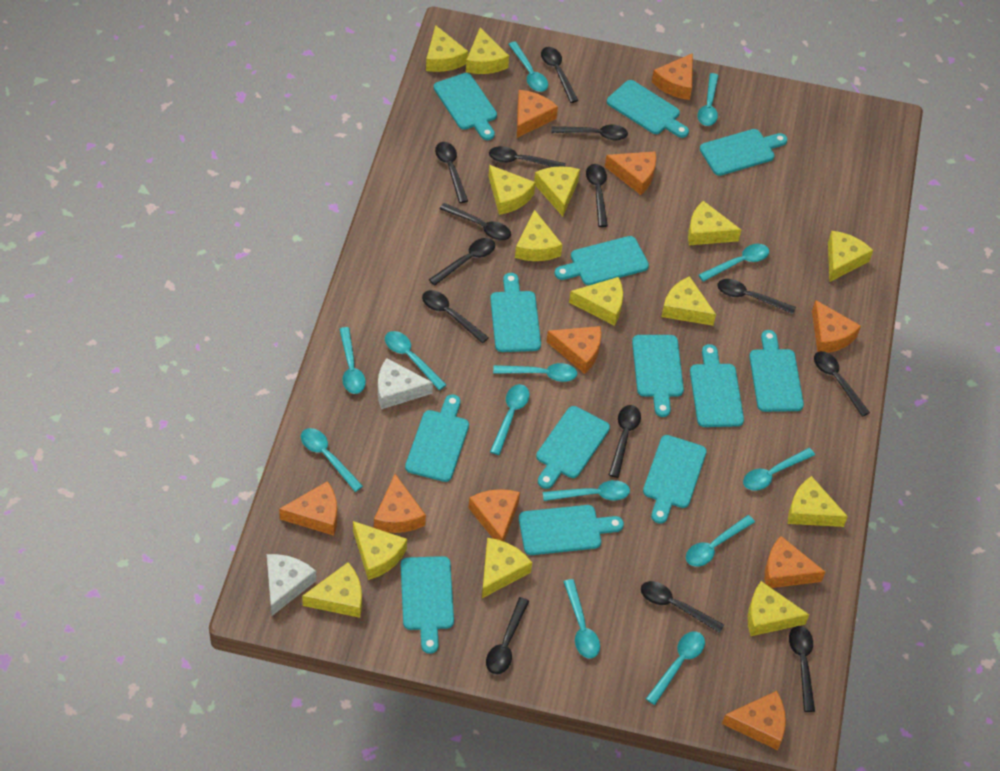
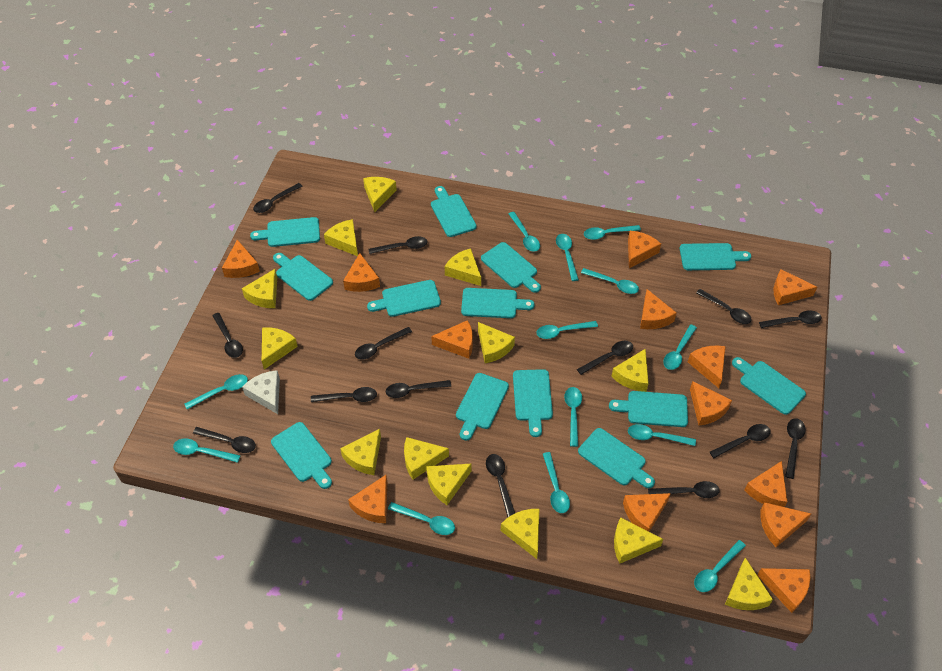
orange cheese: 10 -> 13
white cheese: 2 -> 1
yellow cheese: 14 -> 13

